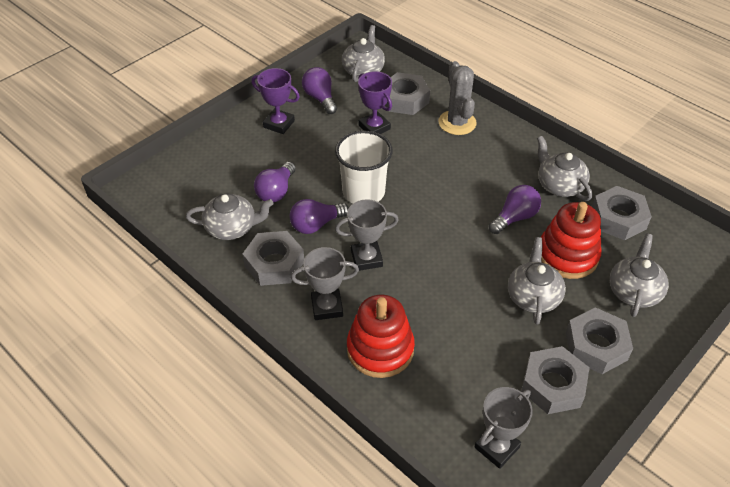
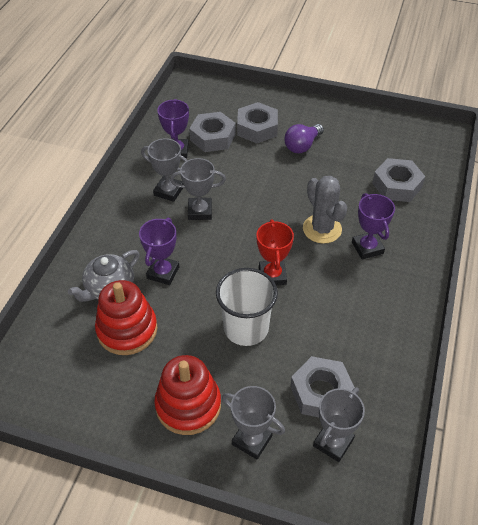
grey nut: 5 -> 4
grey teapot: 5 -> 1
grey trophy: 3 -> 4
purple light bulb: 4 -> 1
purple trophy: 2 -> 3
red trophy: 0 -> 1

